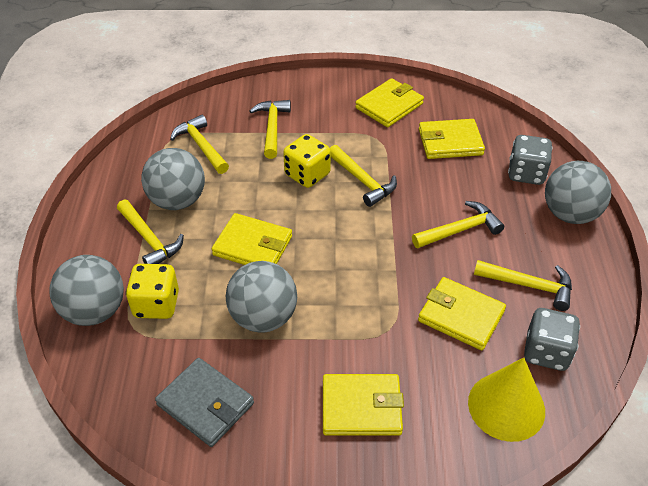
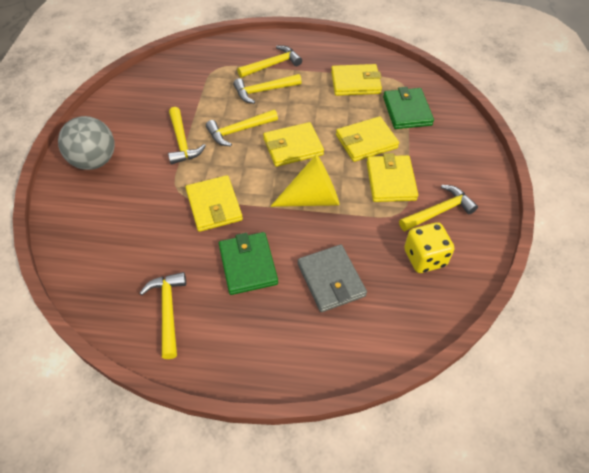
green wallet: 0 -> 2
grey ball: 4 -> 1
grey dice: 2 -> 0
yellow dice: 2 -> 1

